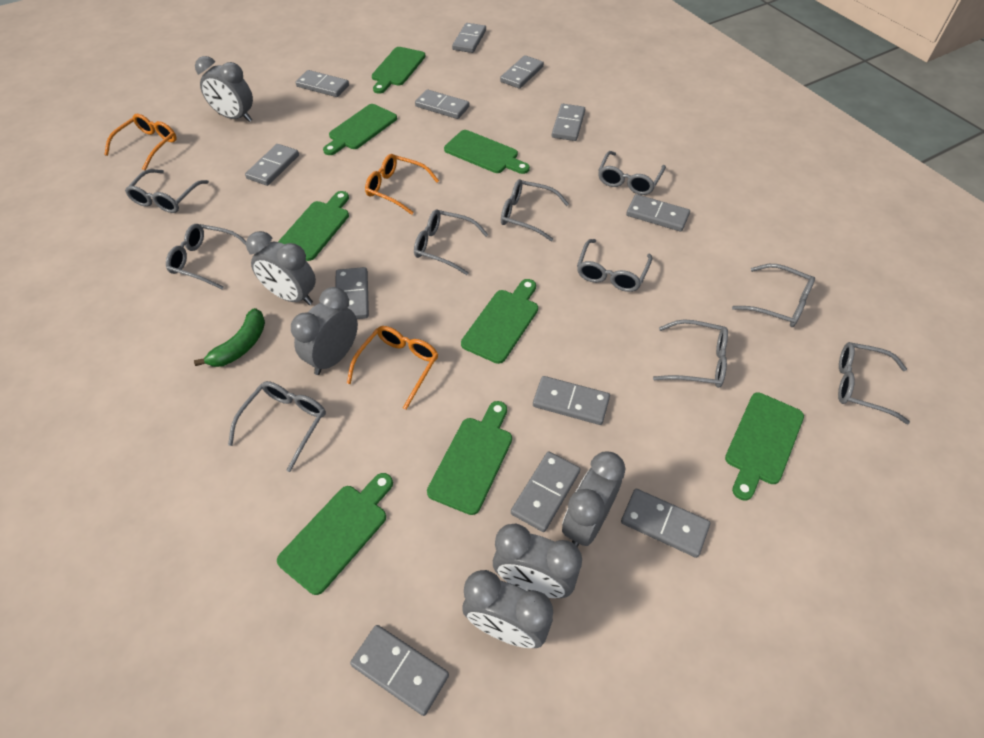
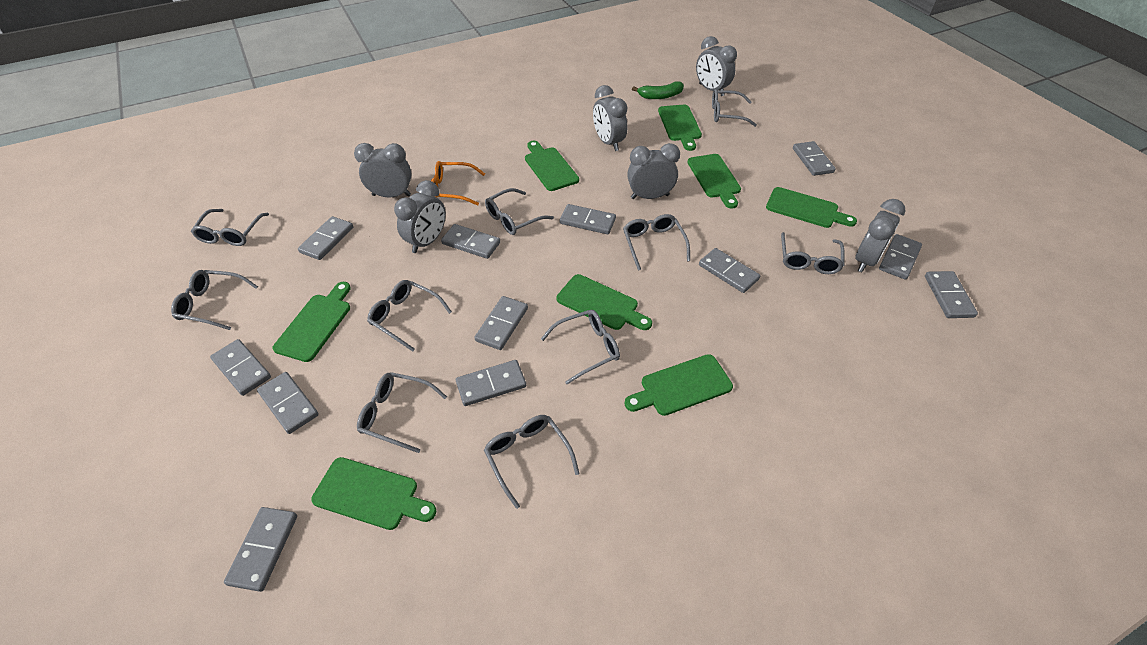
orange glasses: 3 -> 1

